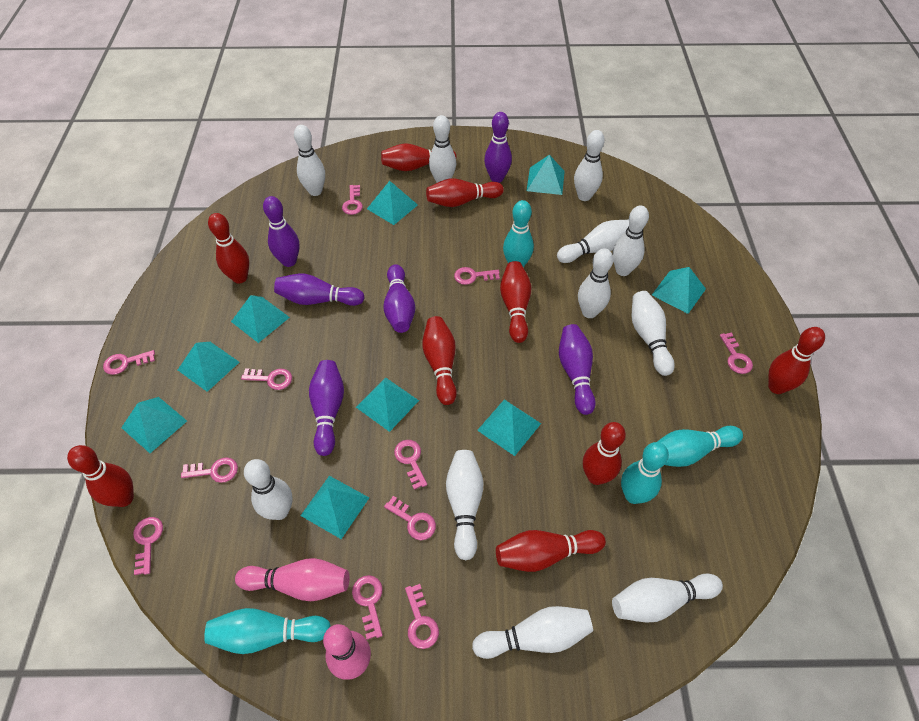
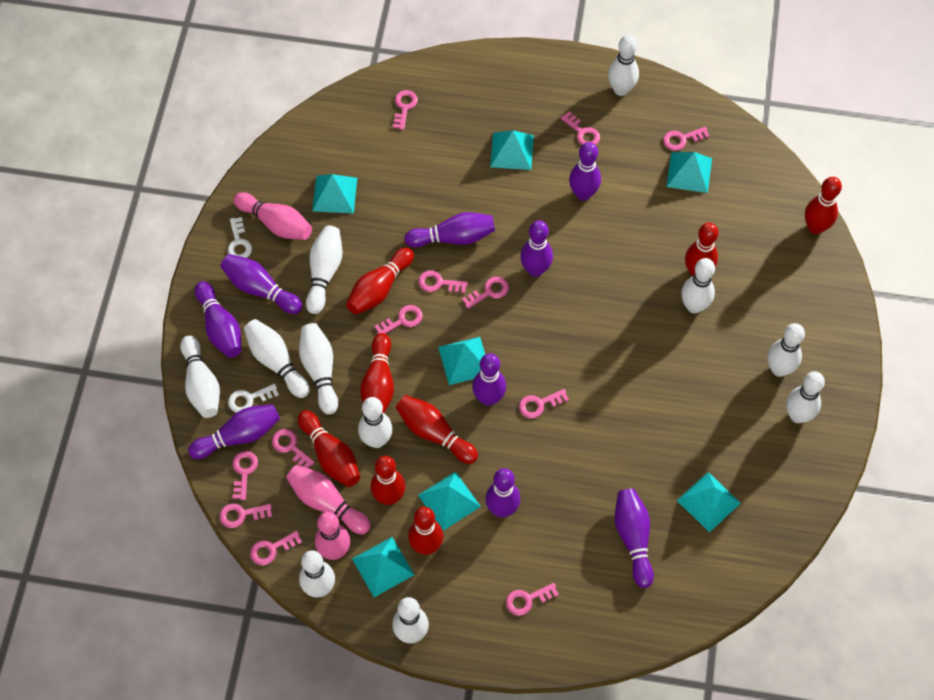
pink bowling pin: 2 -> 3
pink key: 11 -> 12
purple bowling pin: 6 -> 9
red bowling pin: 9 -> 8
turquoise bowling pin: 4 -> 0
turquoise pyramid: 9 -> 7
white key: 0 -> 2

